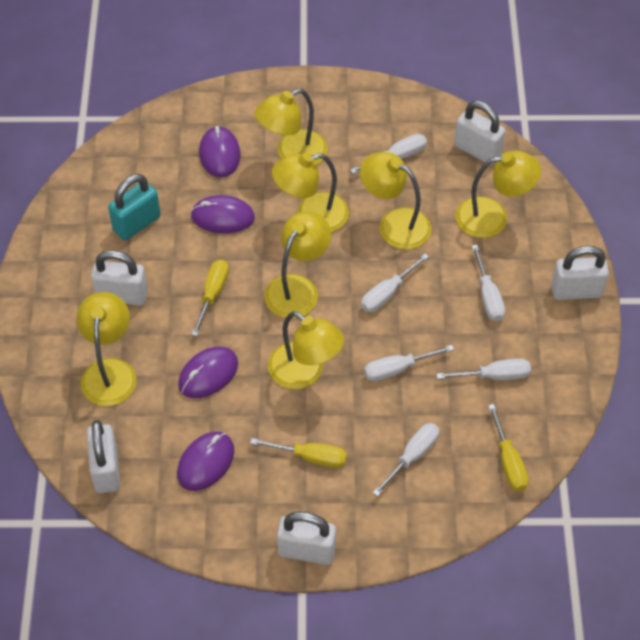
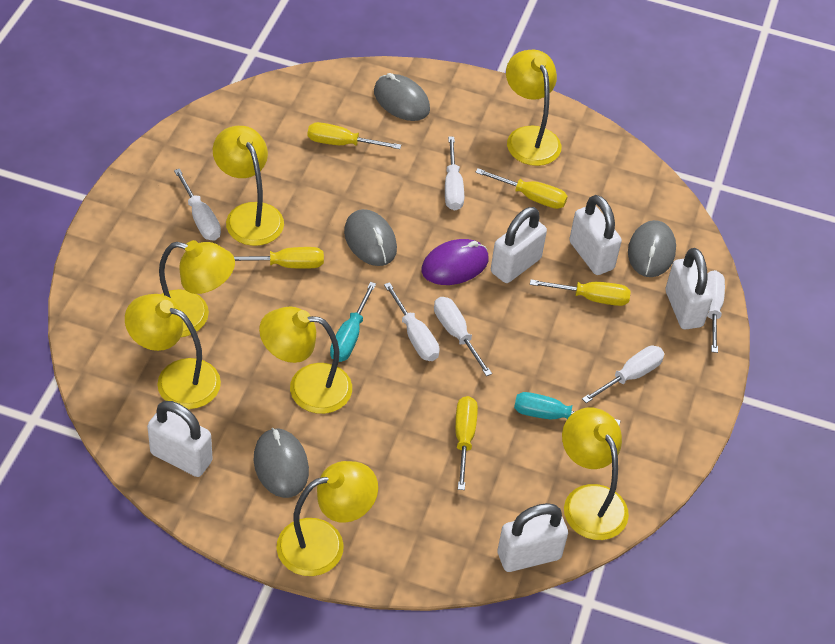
grey mouse: 0 -> 4
purple mouse: 4 -> 1
turquoise padlock: 1 -> 0
turquoise screwdriver: 0 -> 2
yellow screwdriver: 3 -> 5

